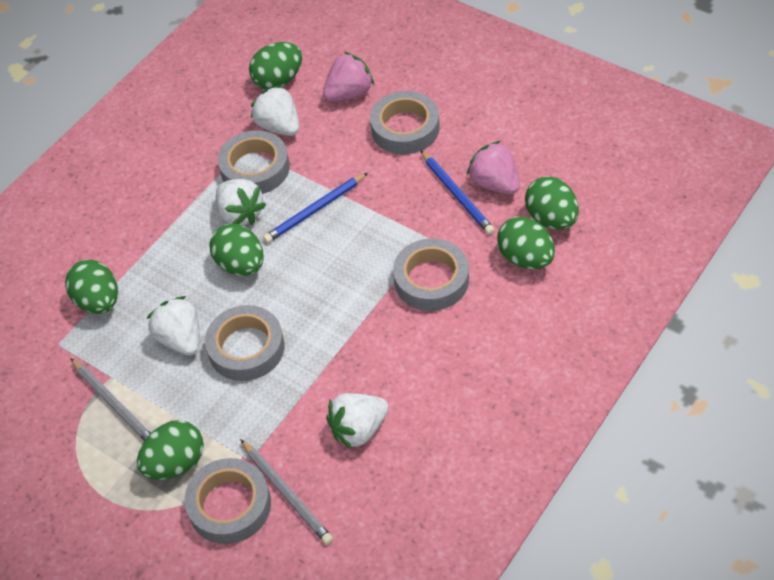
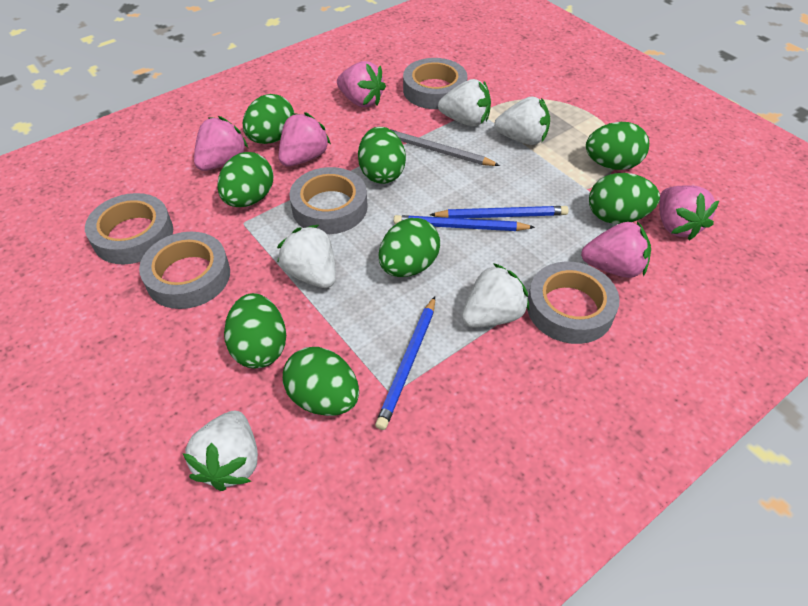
blue pencil: 2 -> 3
green egg: 6 -> 8
grey pencil: 2 -> 1
pink strawberry: 2 -> 5
white strawberry: 4 -> 5

